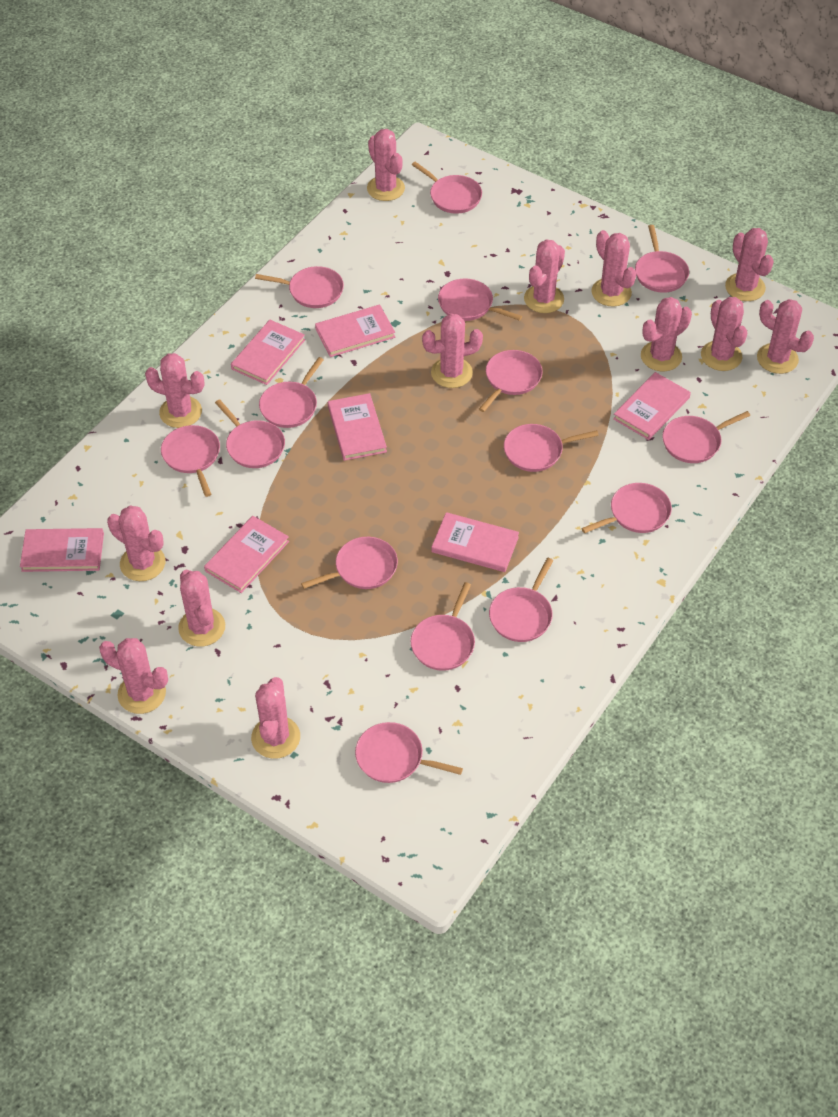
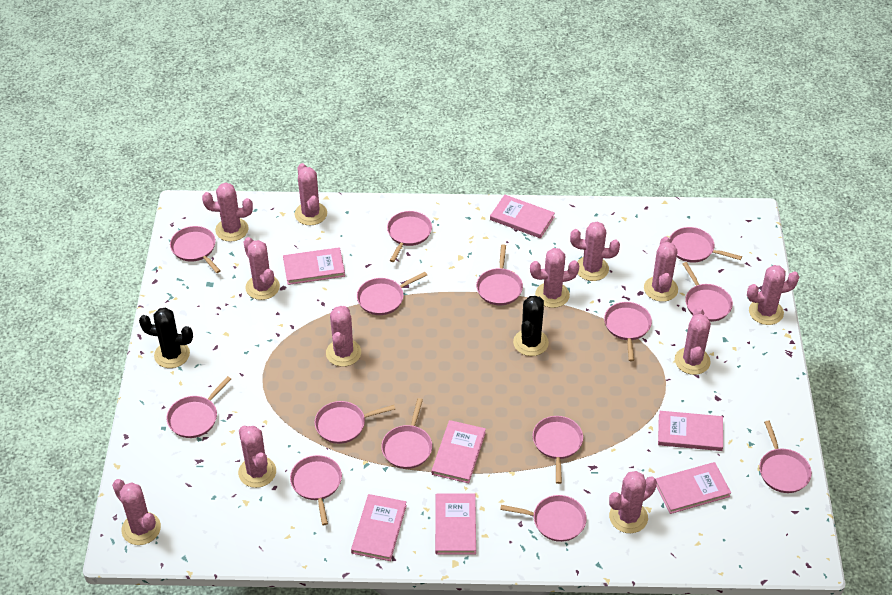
black cactus: 0 -> 2
pink cactus: 13 -> 12
pink pan: 15 -> 14

